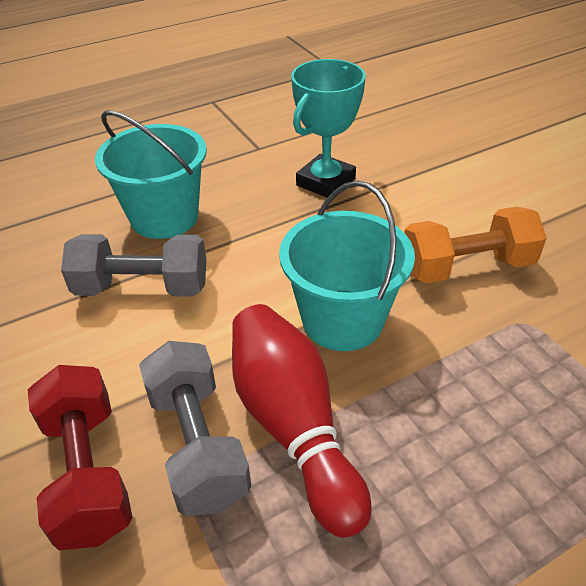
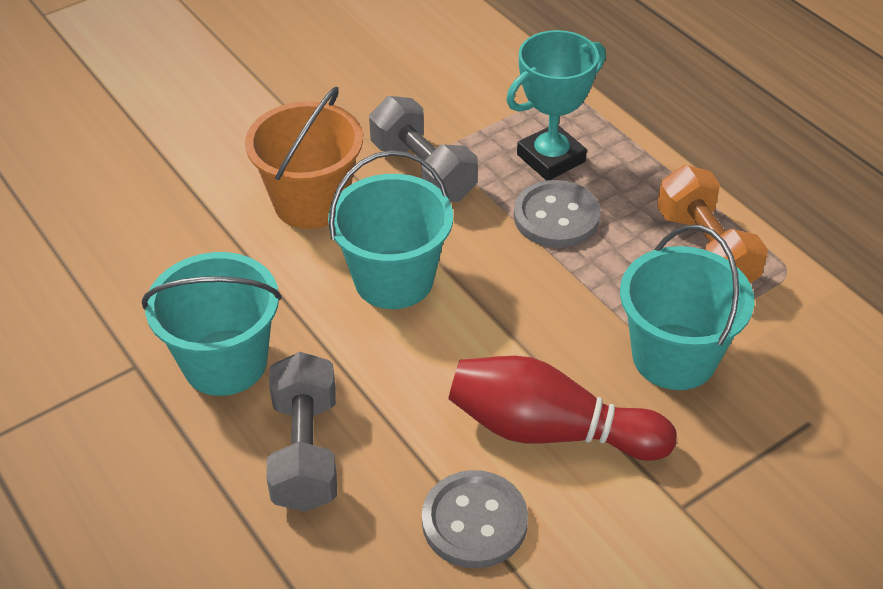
grey button: 0 -> 2
orange bucket: 0 -> 1
red dumbbell: 1 -> 0
turquoise bucket: 2 -> 3

